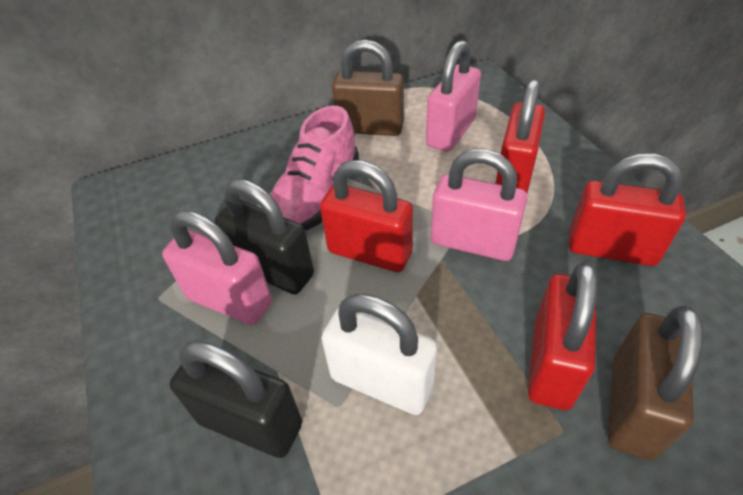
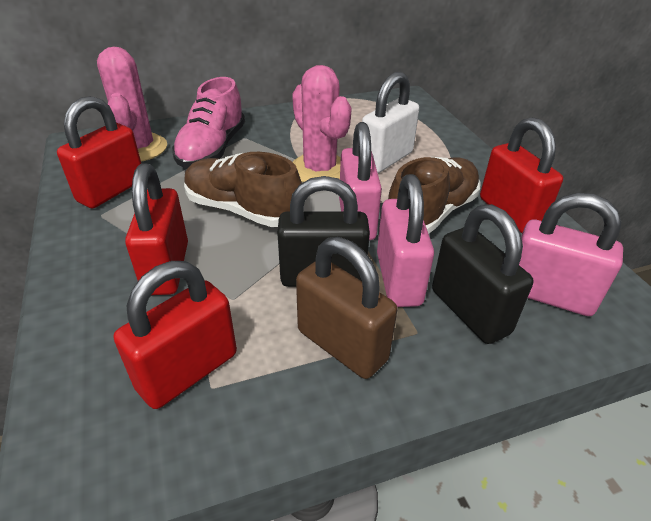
brown padlock: 2 -> 1
brown shoe: 0 -> 2
pink cactus: 0 -> 2

